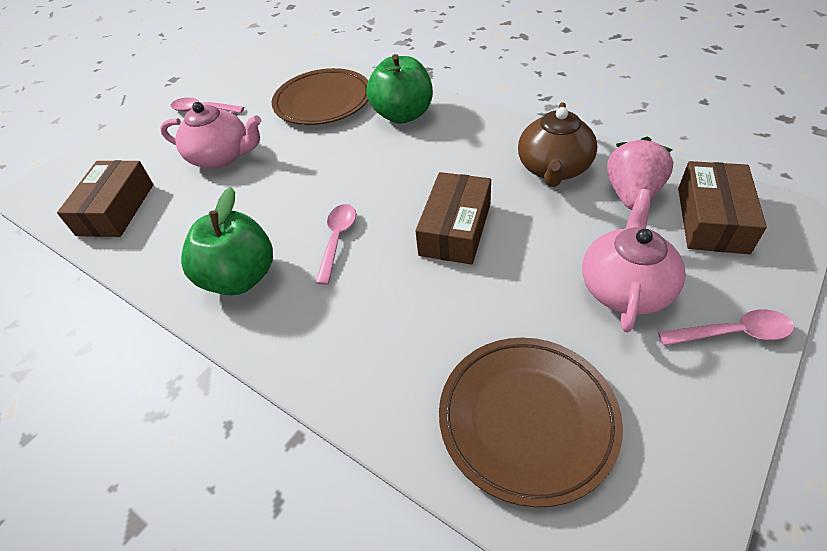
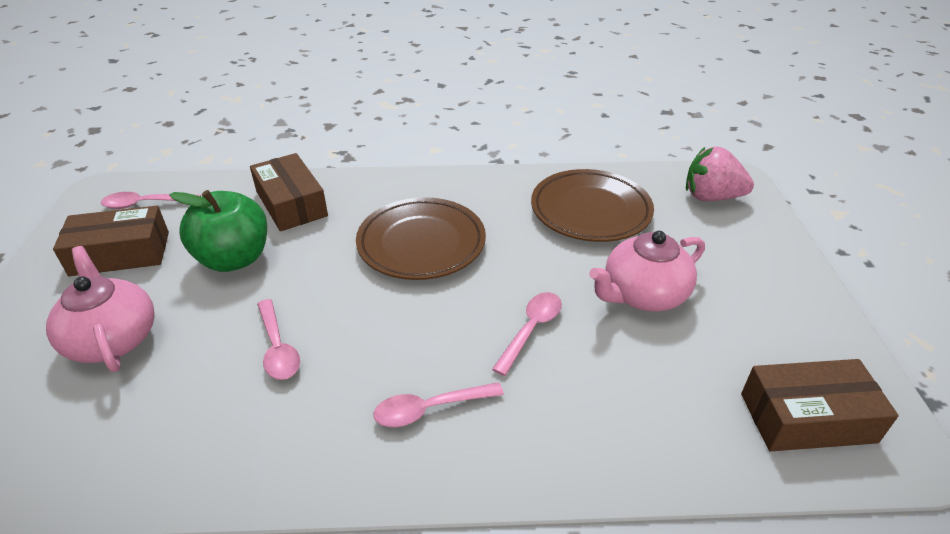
brown teapot: 1 -> 0
green apple: 2 -> 1
pink spoon: 3 -> 4

